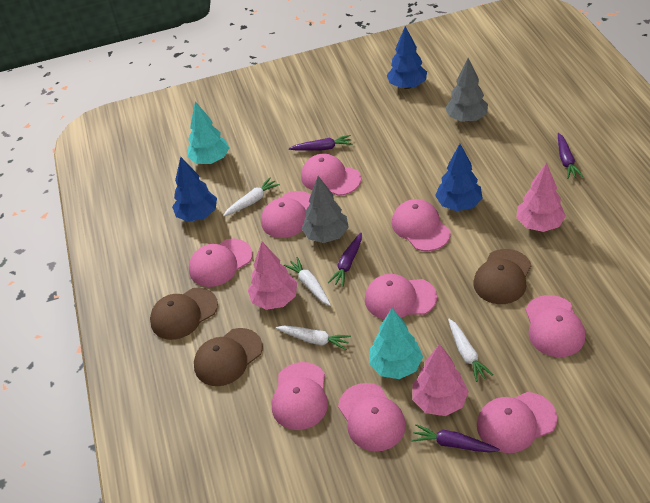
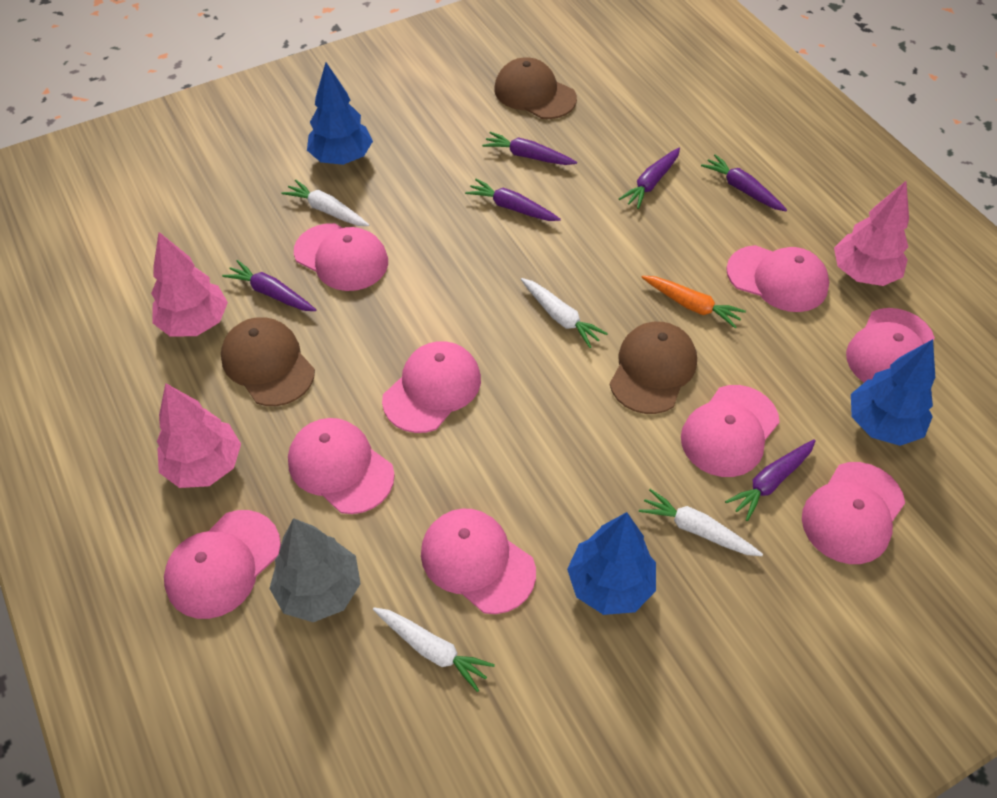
grey tree: 2 -> 1
orange carrot: 0 -> 1
purple carrot: 4 -> 6
turquoise tree: 2 -> 0

